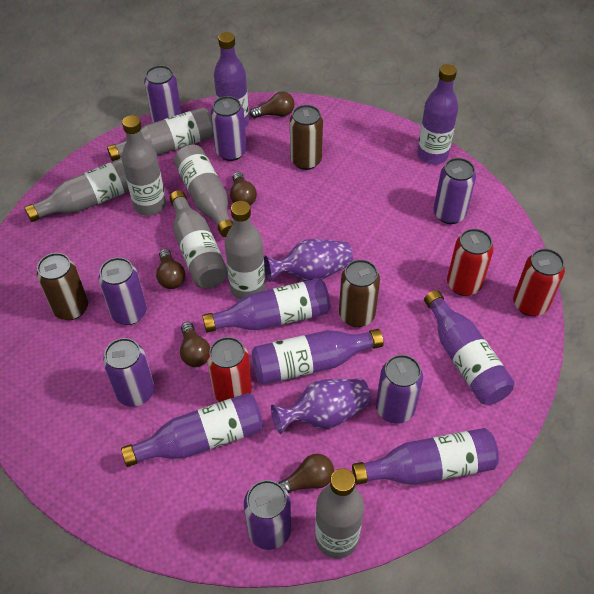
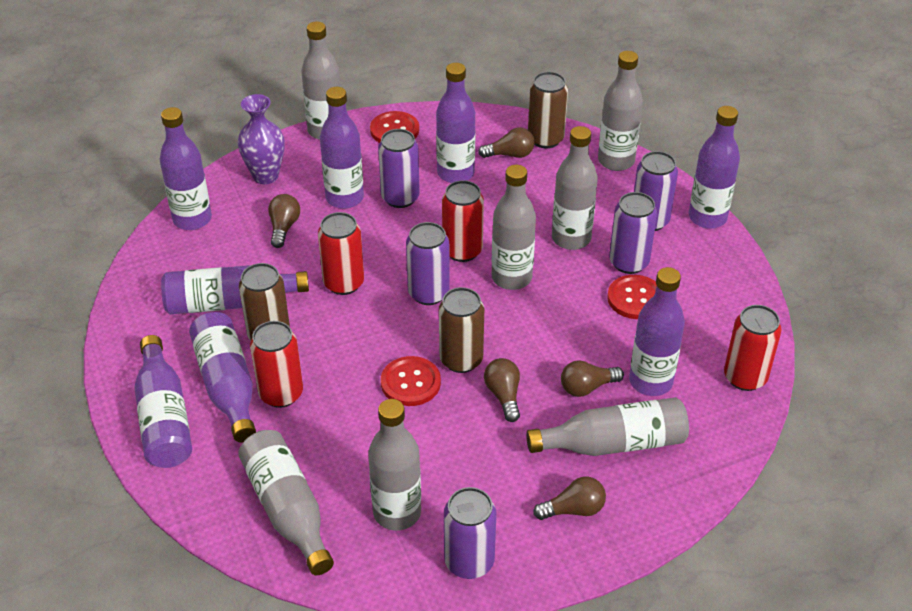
purple bottle: 7 -> 8
purple can: 7 -> 5
purple vase: 2 -> 1
red button: 0 -> 3
red can: 3 -> 4

